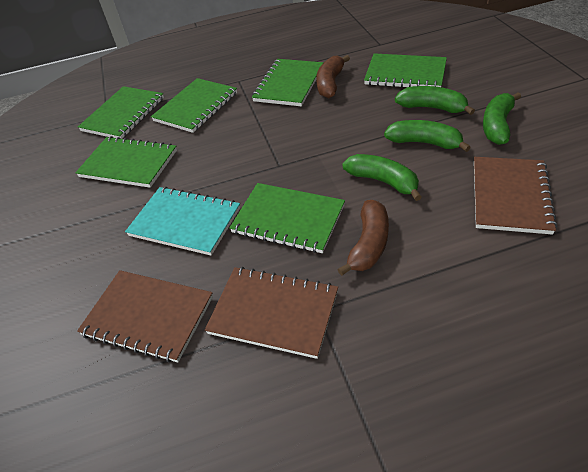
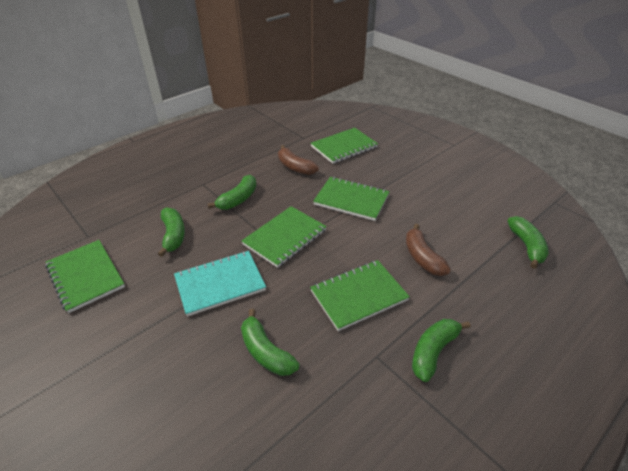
brown notebook: 3 -> 0
green banana: 4 -> 5
green notebook: 6 -> 5

